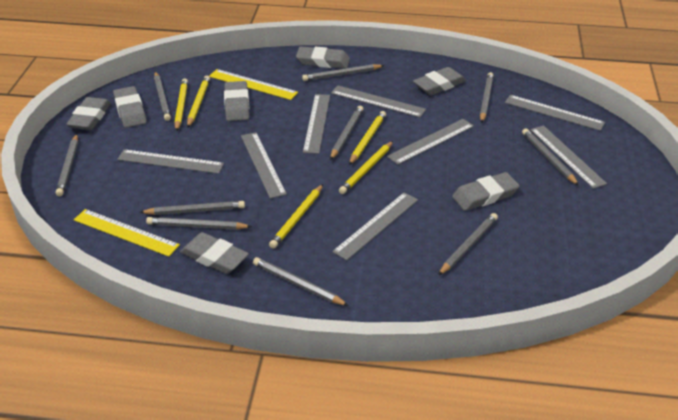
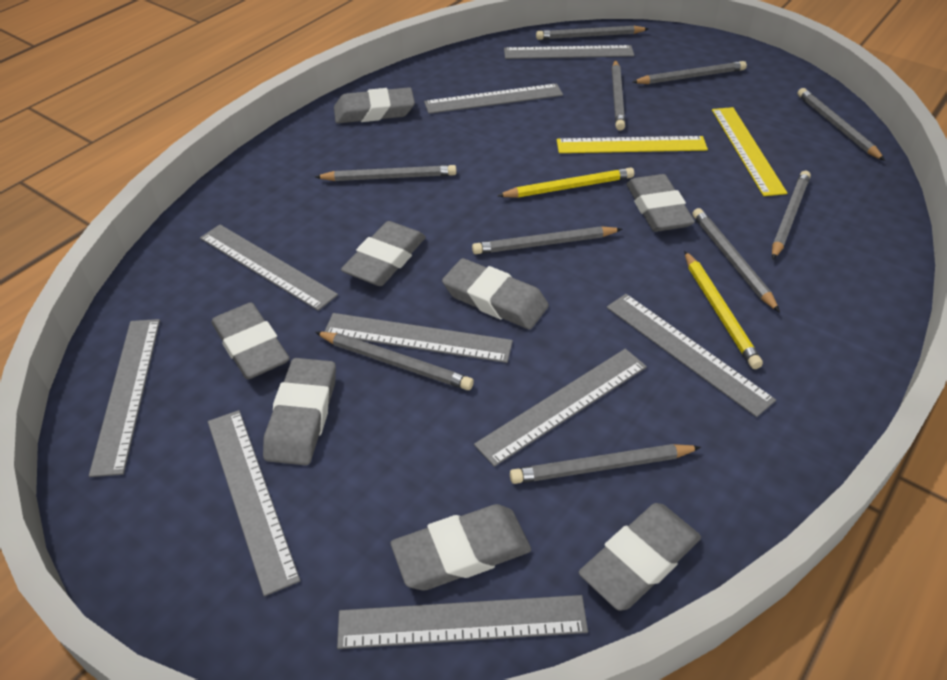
grey eraser: 7 -> 8
grey ruler: 8 -> 9
yellow pencil: 5 -> 2

